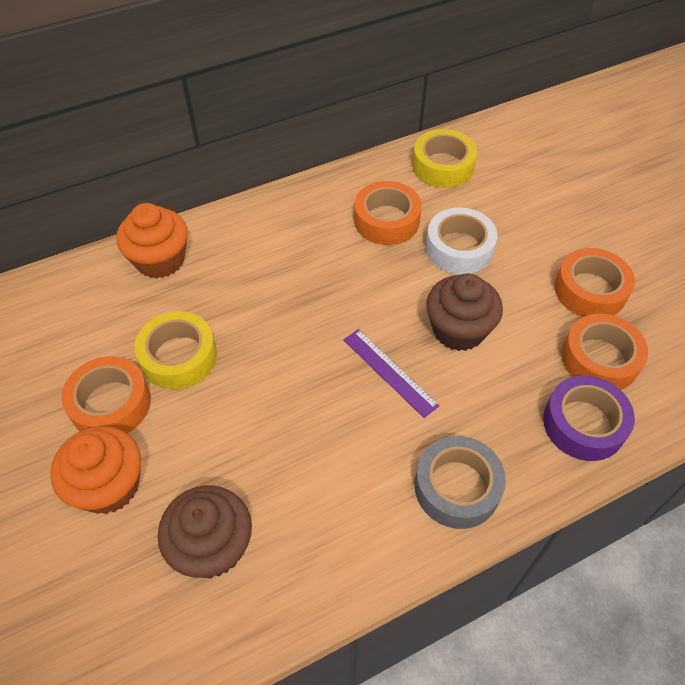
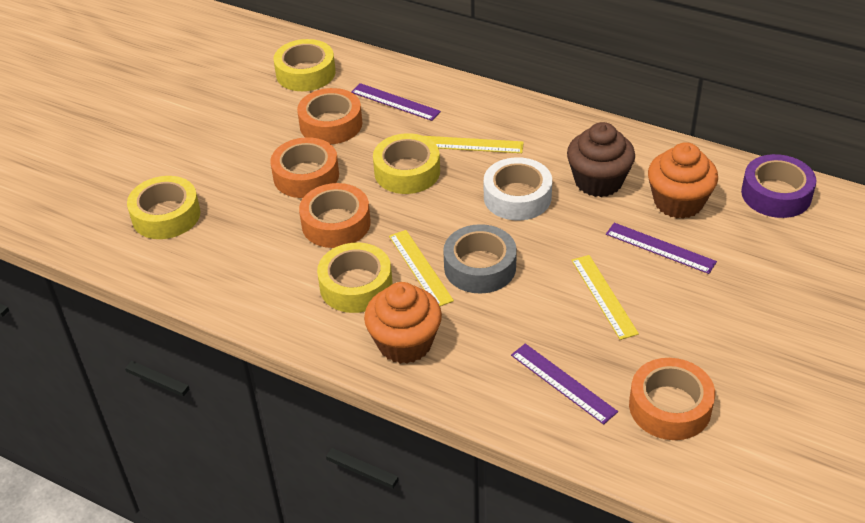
brown cupcake: 2 -> 1
purple ruler: 1 -> 3
yellow ruler: 0 -> 3
yellow tape: 2 -> 4

